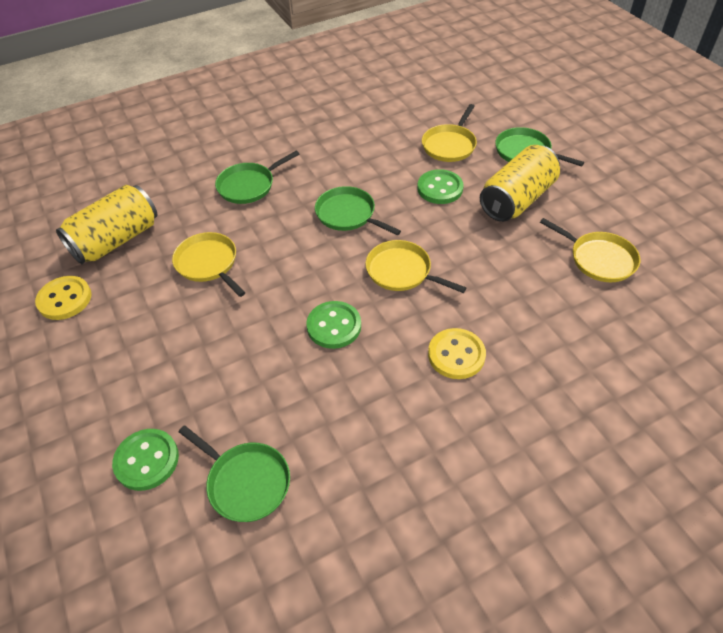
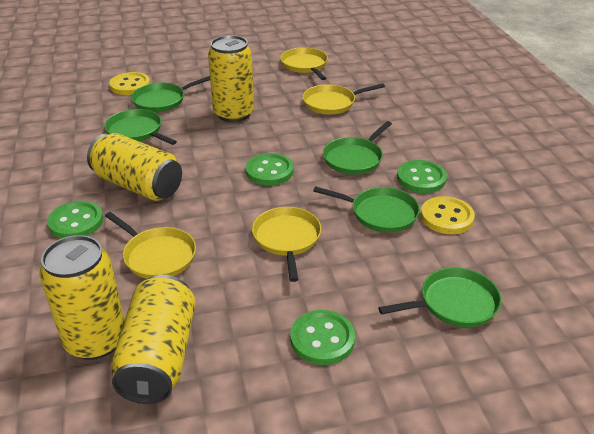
green button: 3 -> 4
green pan: 4 -> 5
yellow can: 2 -> 4

